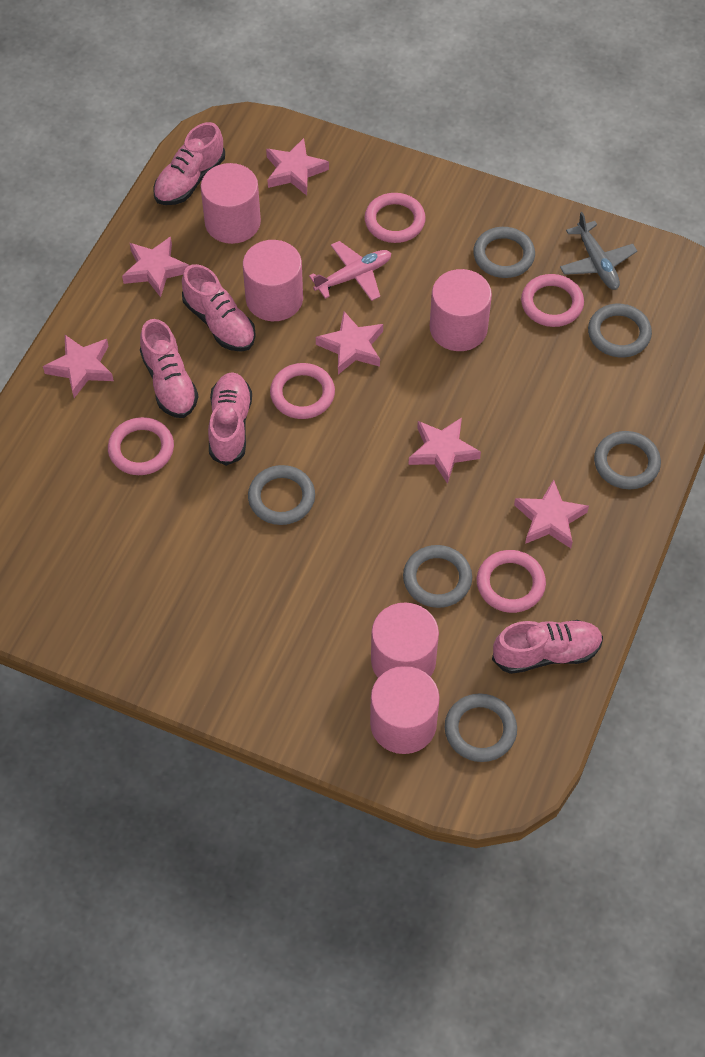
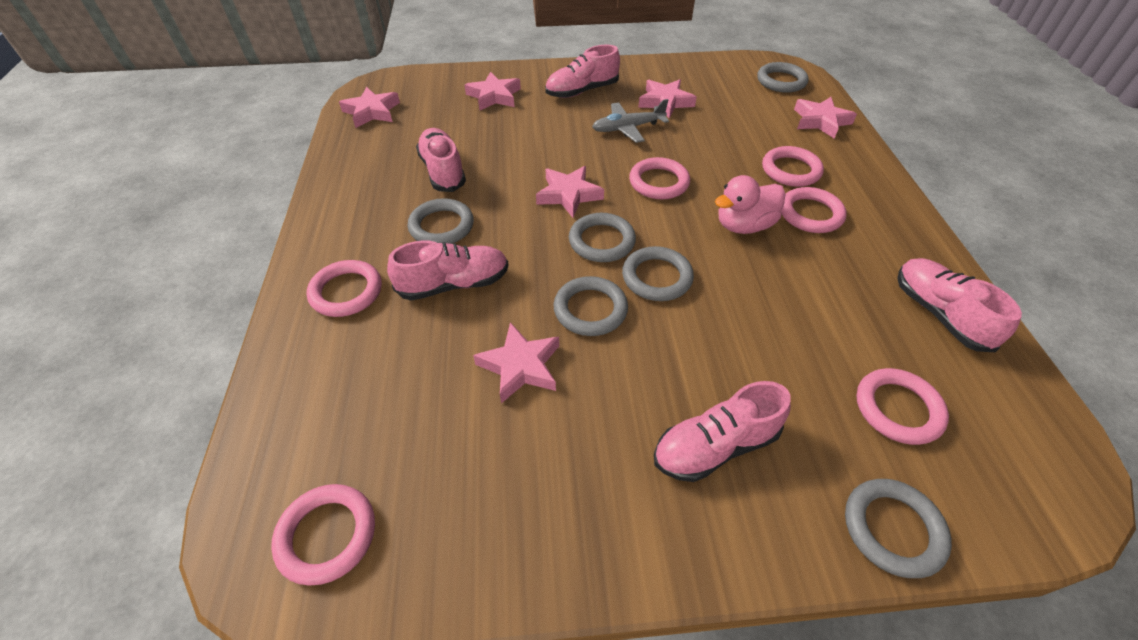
pink cylinder: 5 -> 0
pink duck: 0 -> 1
pink plane: 1 -> 0
pink ring: 5 -> 6

